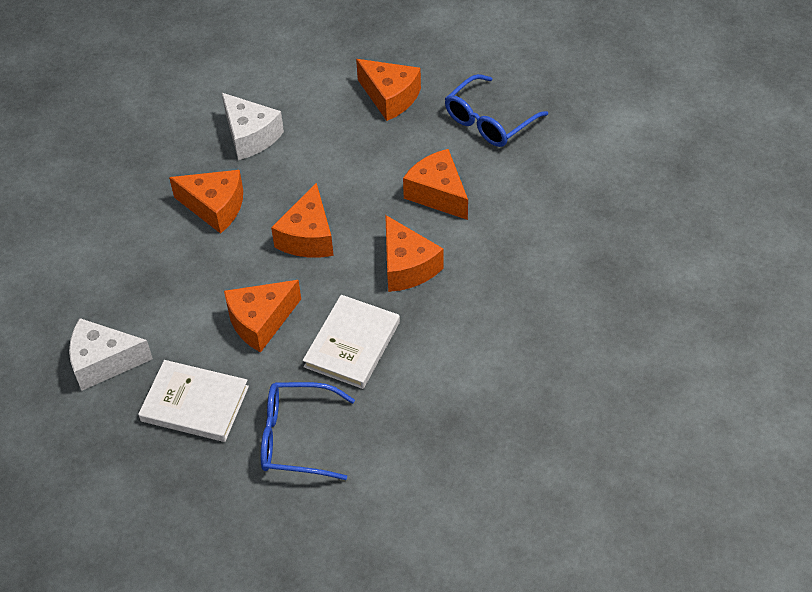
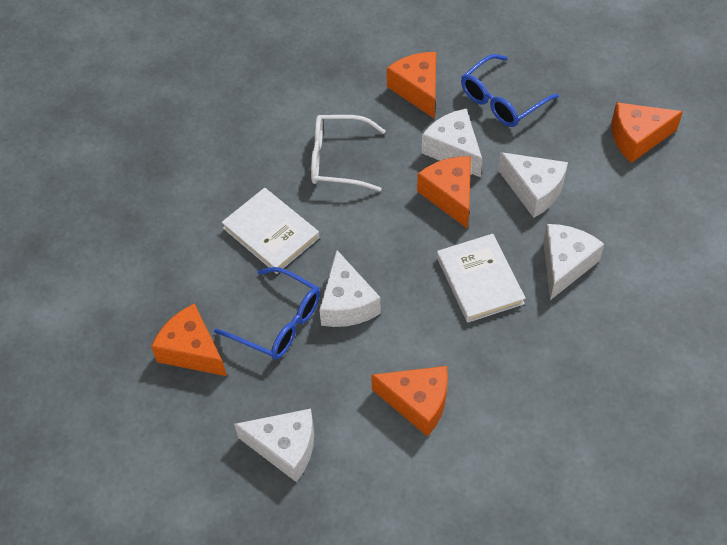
orange cheese: 6 -> 5
white cheese: 2 -> 5
white glasses: 0 -> 1

